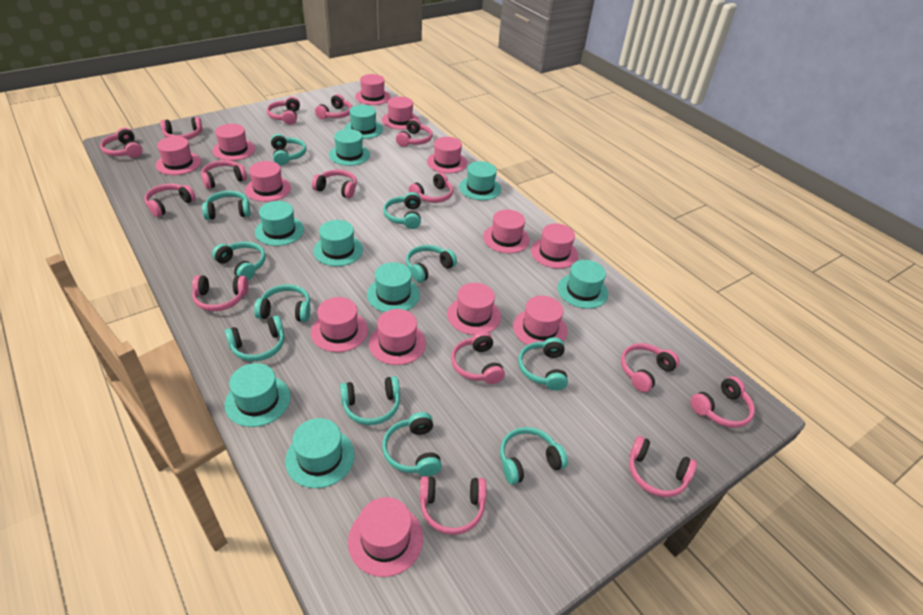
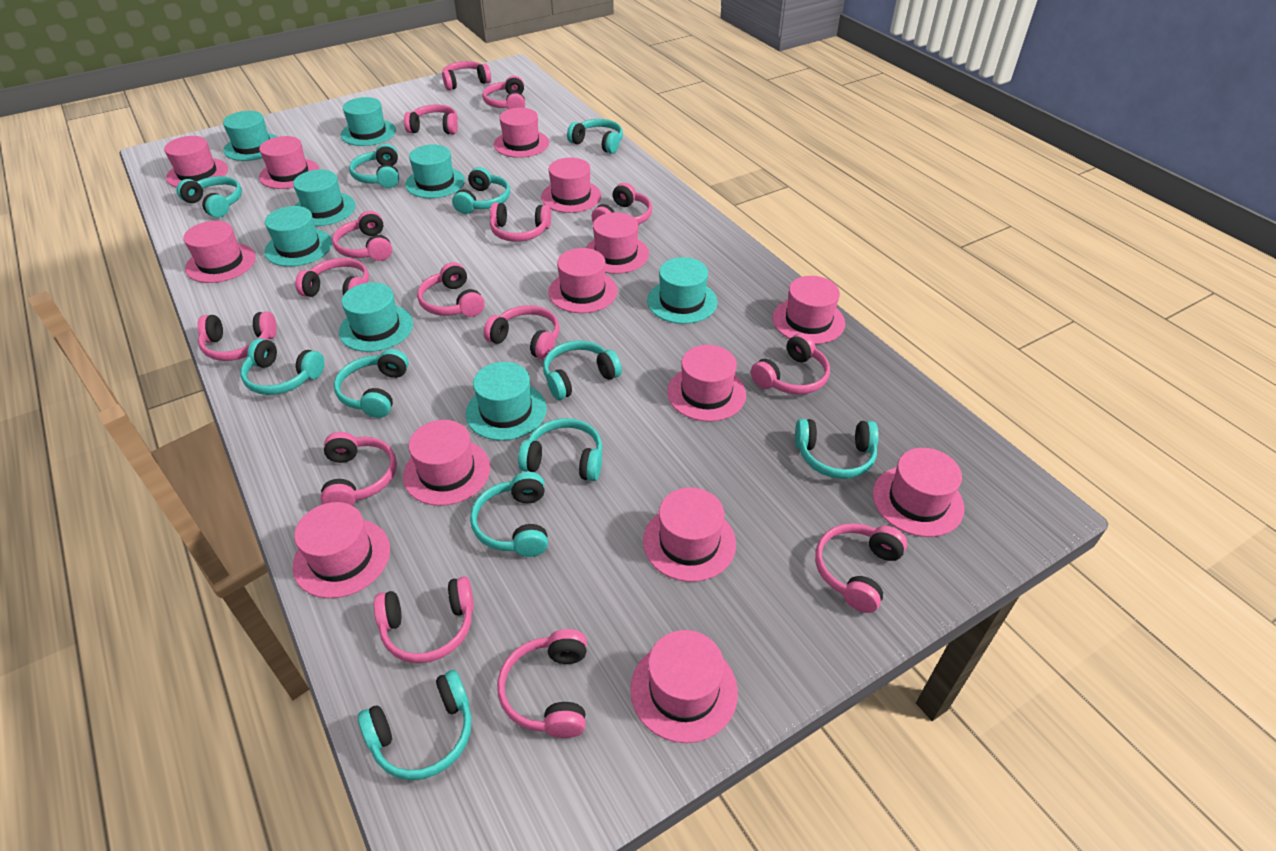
pink hat: 13 -> 14
turquoise hat: 9 -> 8

